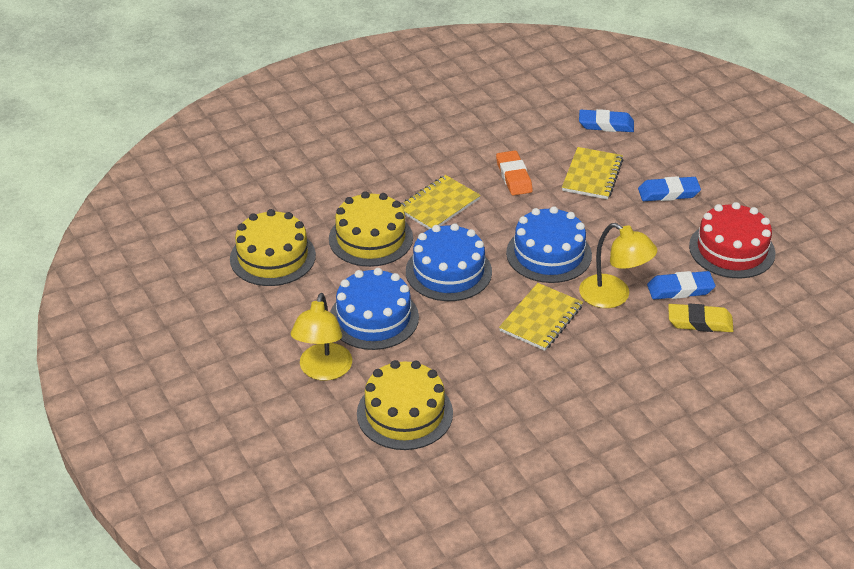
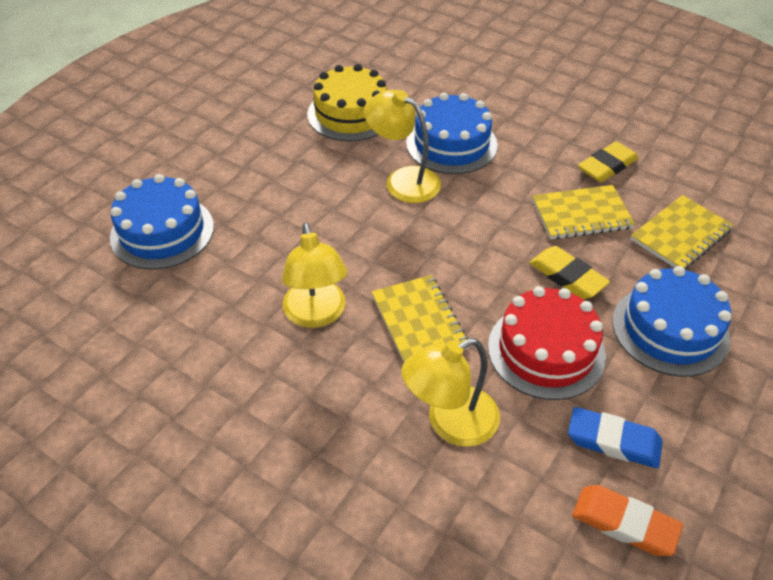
blue eraser: 3 -> 1
yellow cake: 3 -> 1
yellow eraser: 1 -> 2
yellow lamp: 2 -> 3

